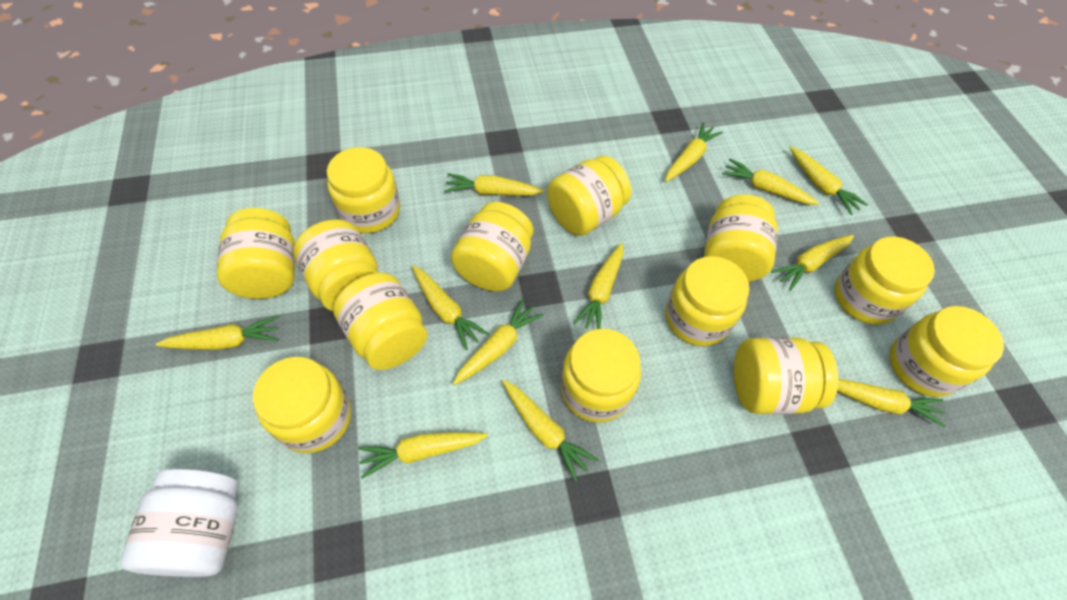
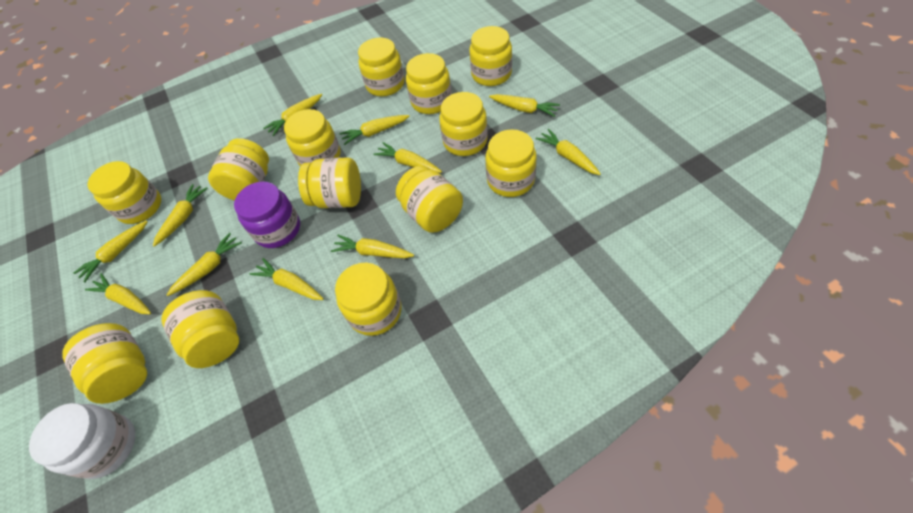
purple jar: 0 -> 1
yellow carrot: 12 -> 11

